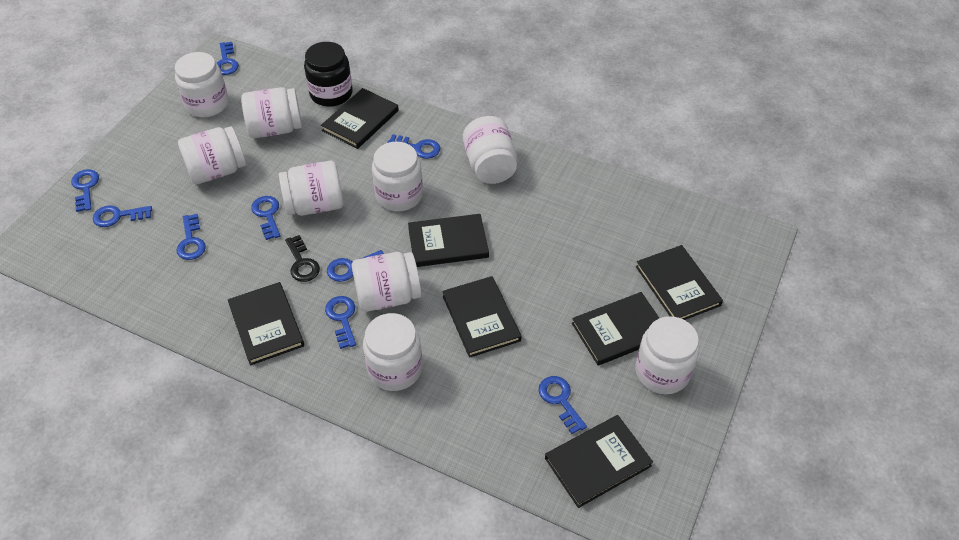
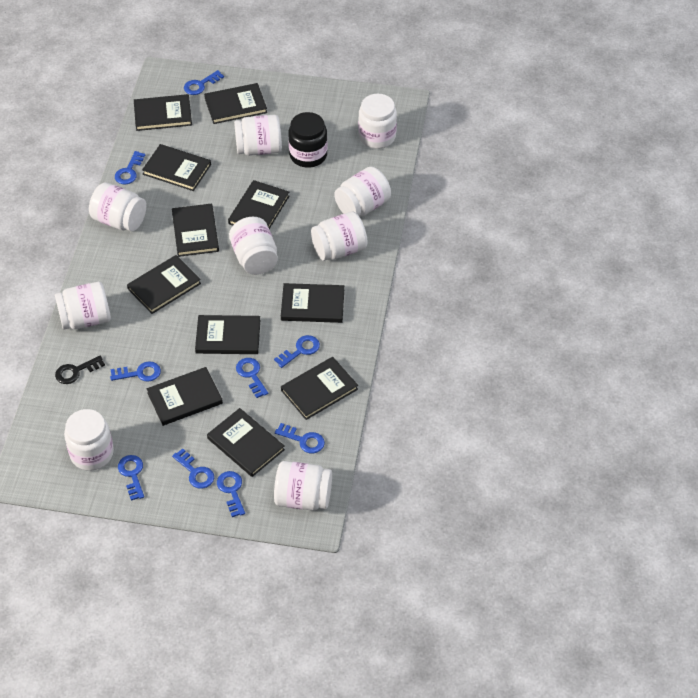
black book: 7 -> 11

